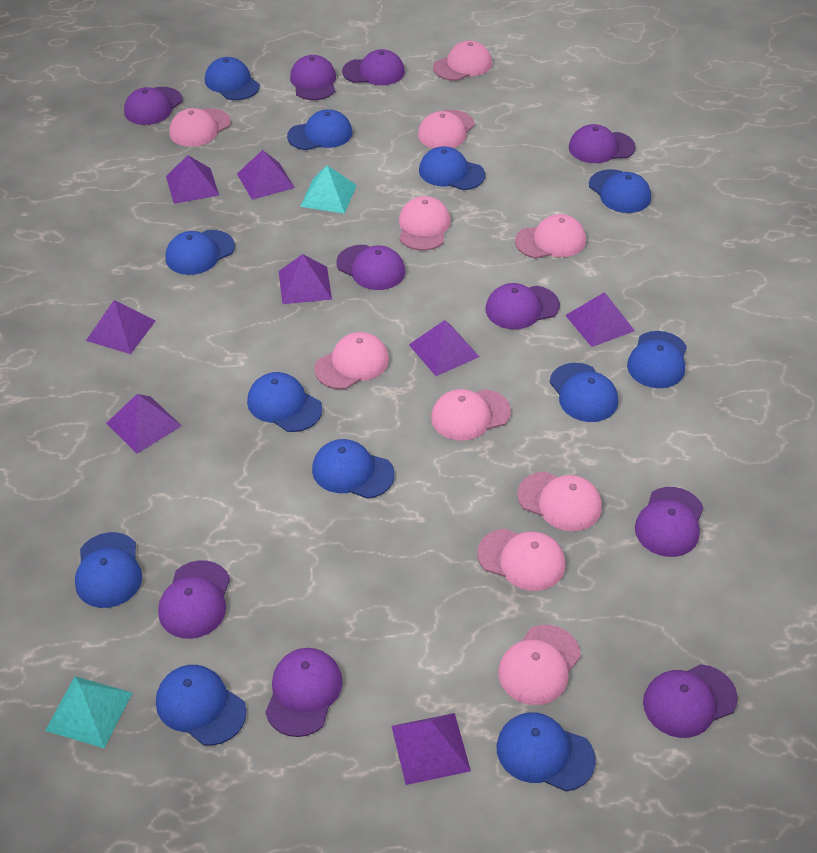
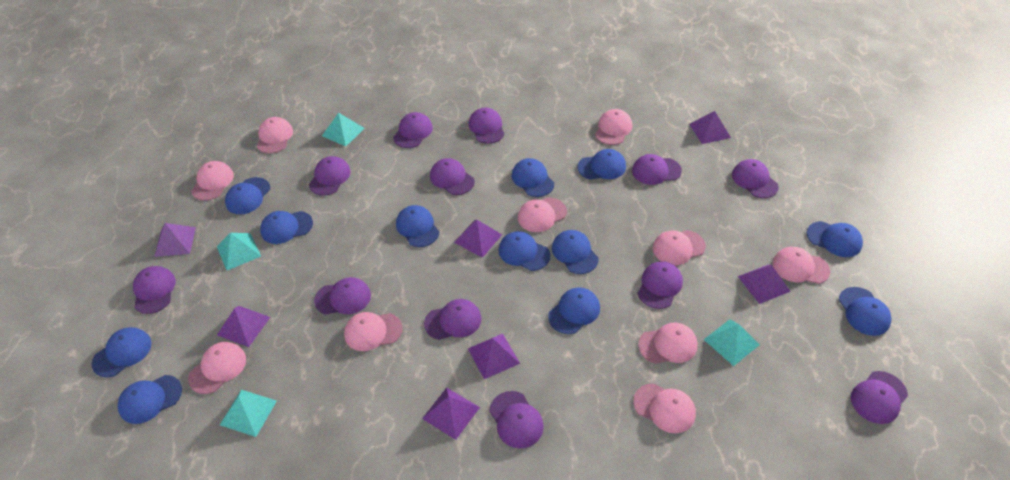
purple cap: 10 -> 12
purple pyramid: 8 -> 7
turquoise pyramid: 2 -> 4

